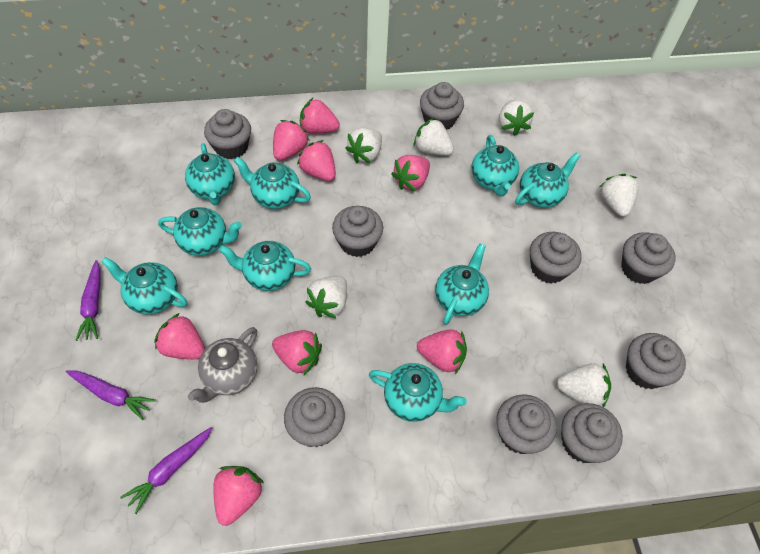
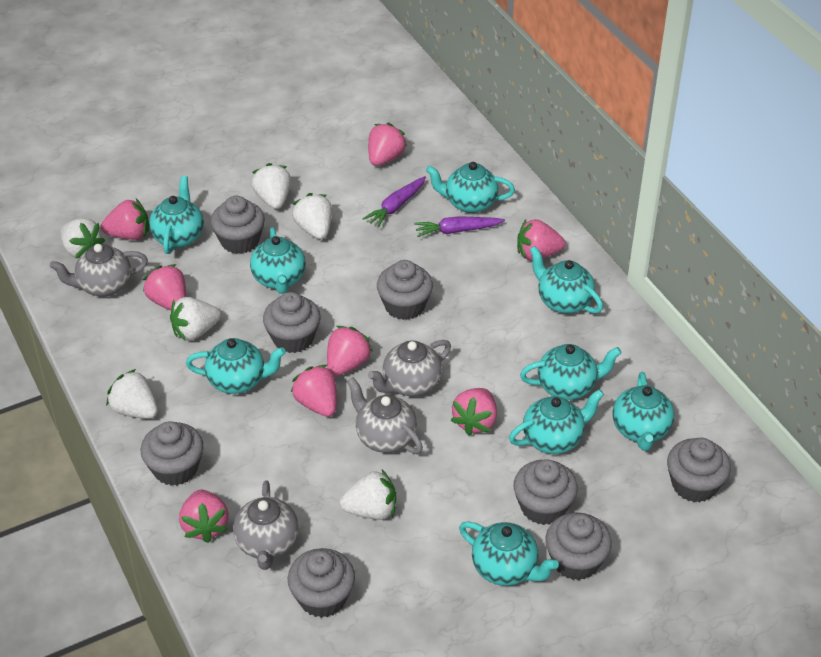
grey cupcake: 9 -> 8
grey teapot: 1 -> 4
purple carrot: 3 -> 2

